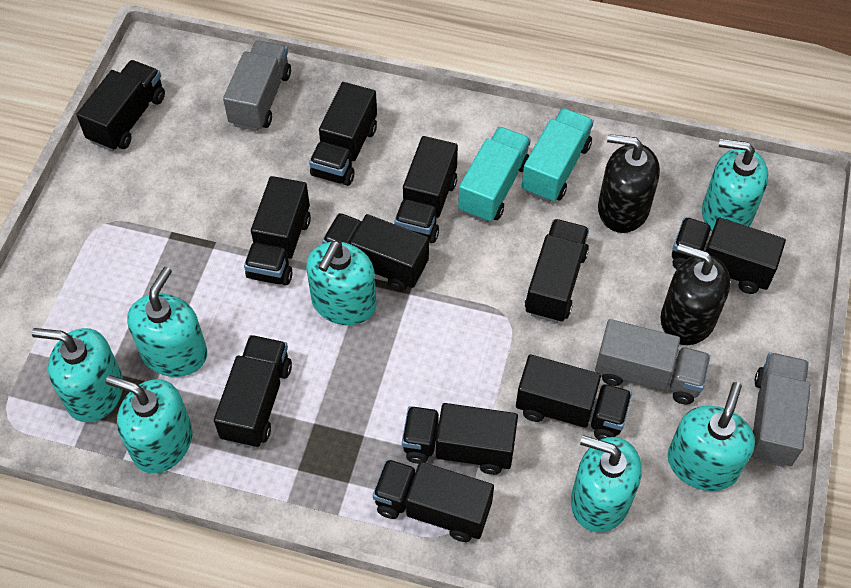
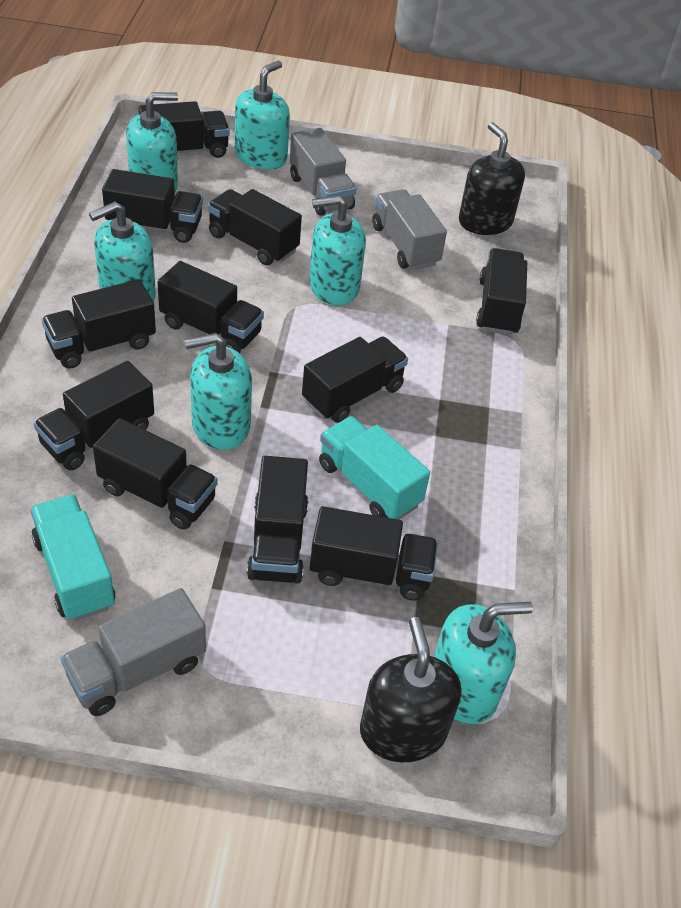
turquoise soap dispenser: 7 -> 6

